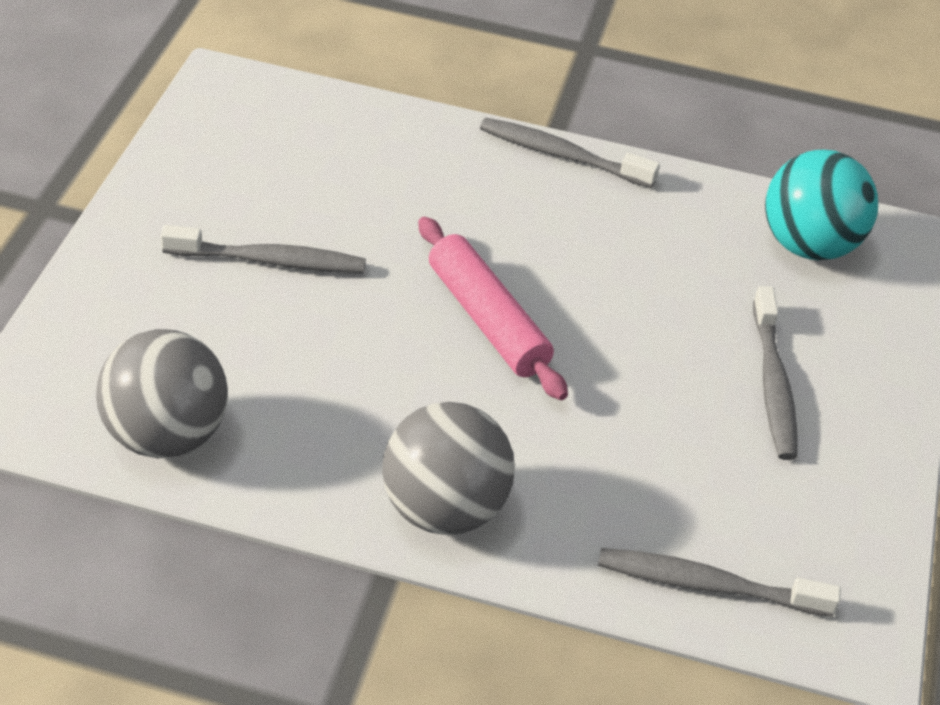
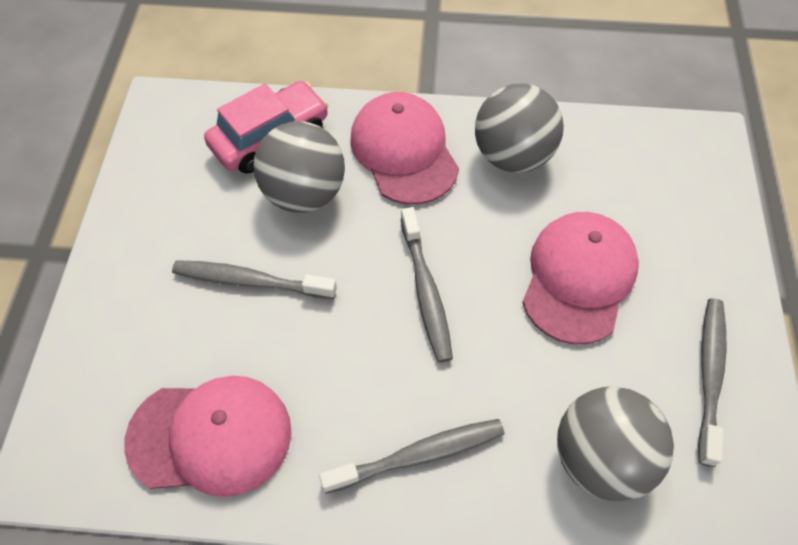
grey ball: 2 -> 3
pink cap: 0 -> 3
pink car: 0 -> 1
pink rolling pin: 1 -> 0
turquoise ball: 1 -> 0

